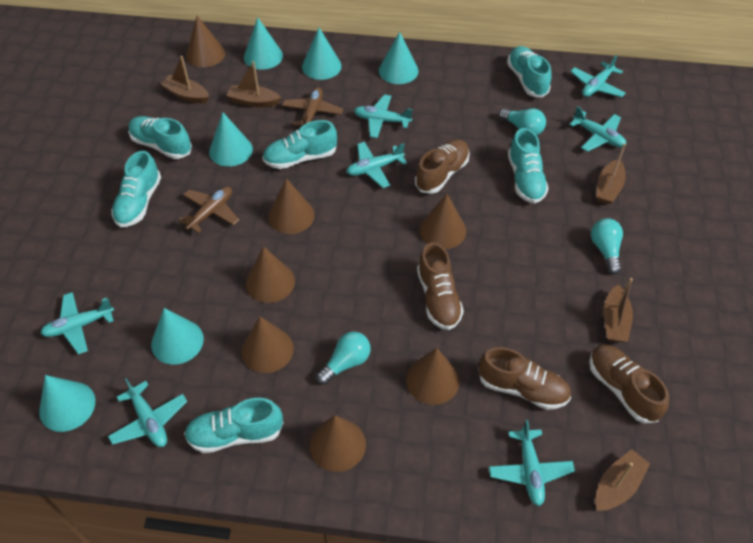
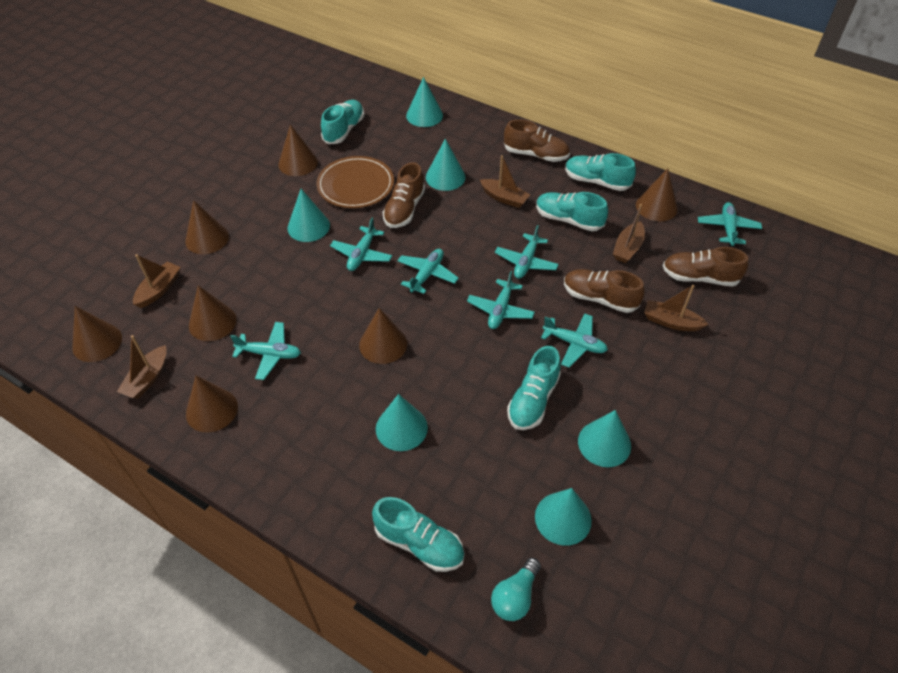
brown plane: 2 -> 0
brown plate: 0 -> 1
turquoise light bulb: 3 -> 1
turquoise shoe: 6 -> 5

